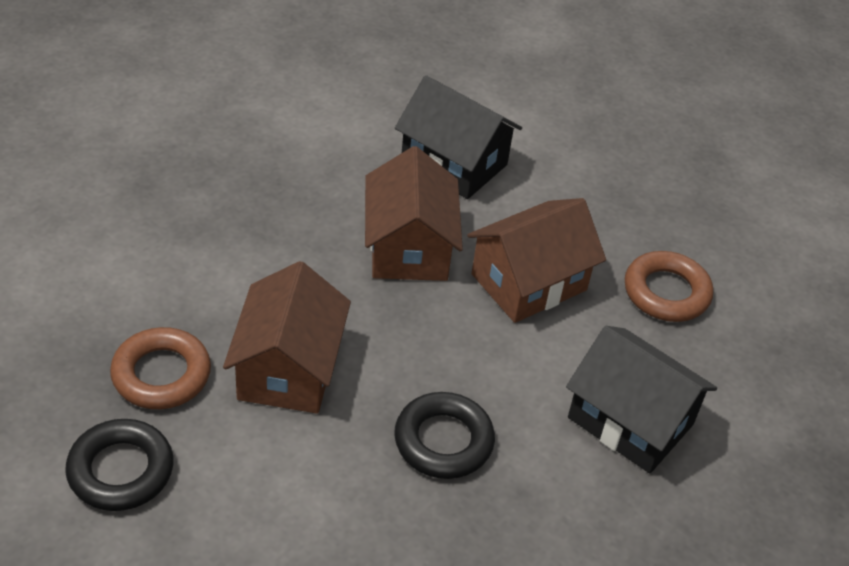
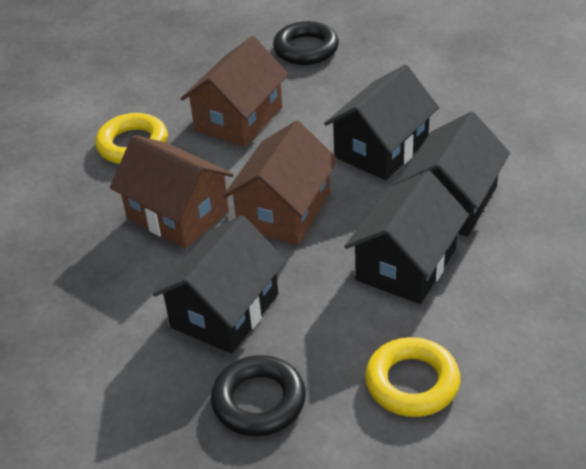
black house: 2 -> 4
brown ring: 2 -> 0
yellow ring: 0 -> 2

